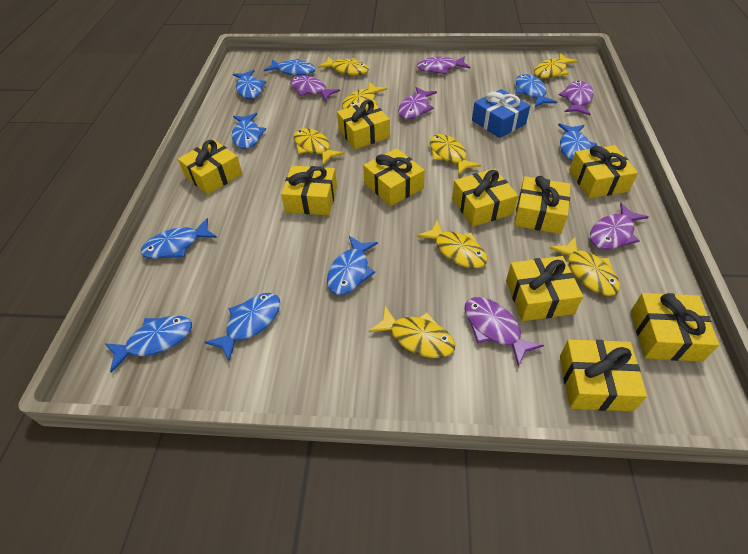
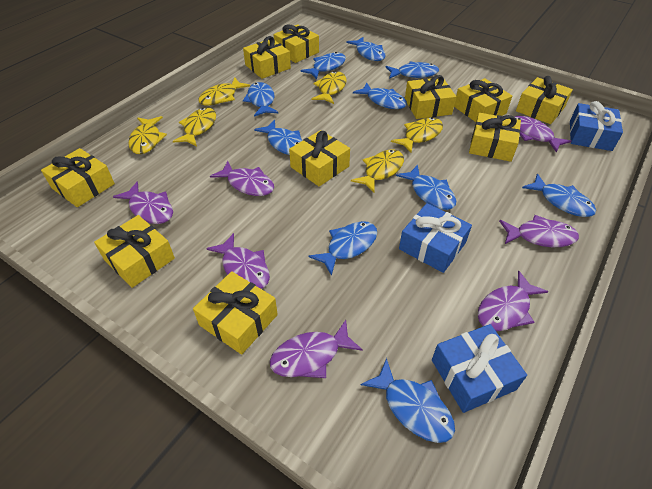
blue fish: 9 -> 10
blue gift: 1 -> 3
purple fish: 6 -> 7
yellow fish: 8 -> 6

